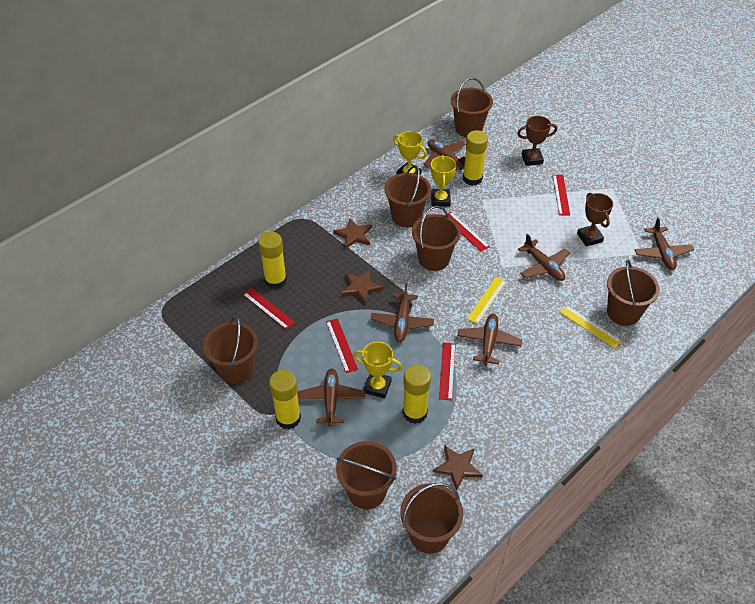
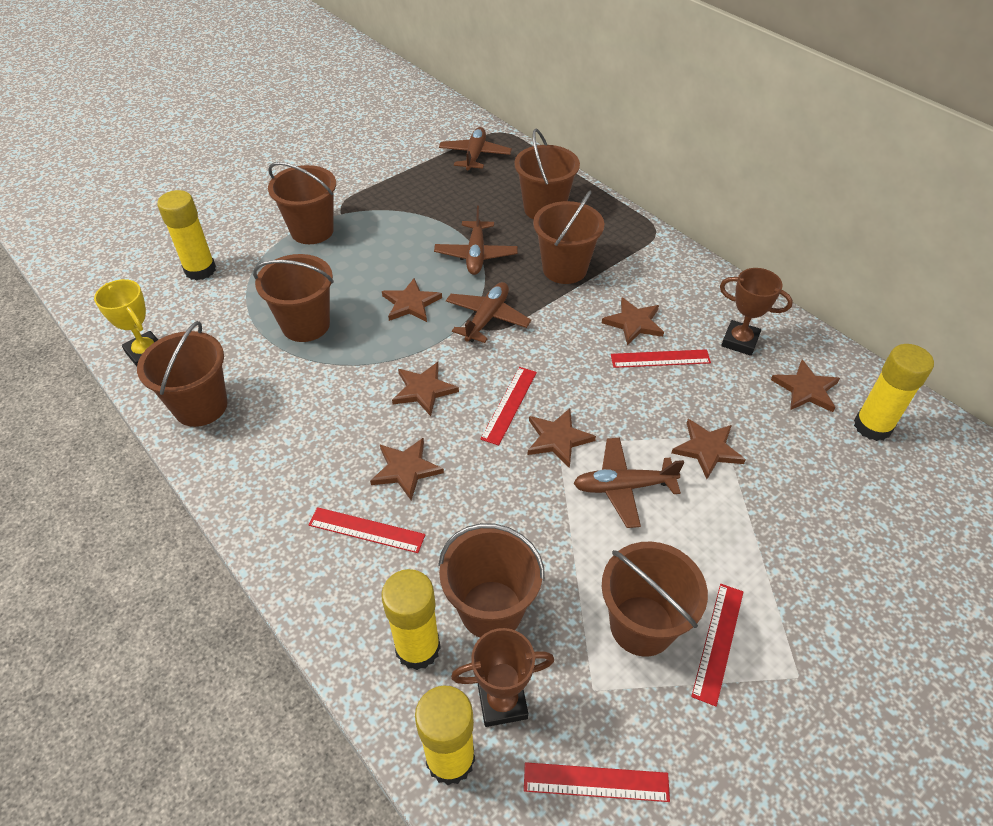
brown plane: 6 -> 4
brown star: 3 -> 7
yellow ruler: 2 -> 0
yellow trophy: 3 -> 1

